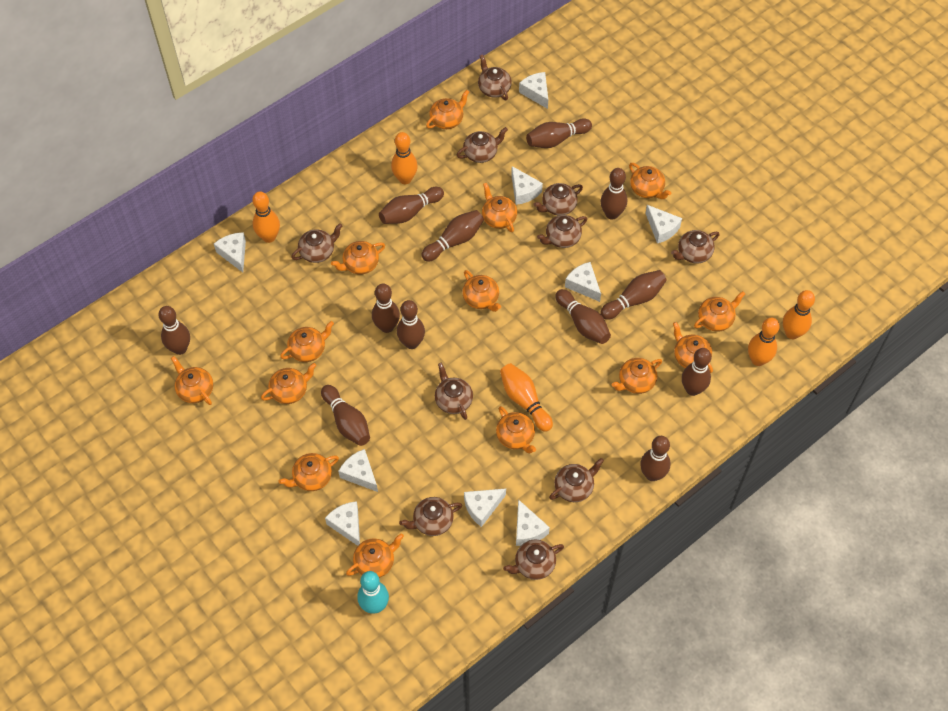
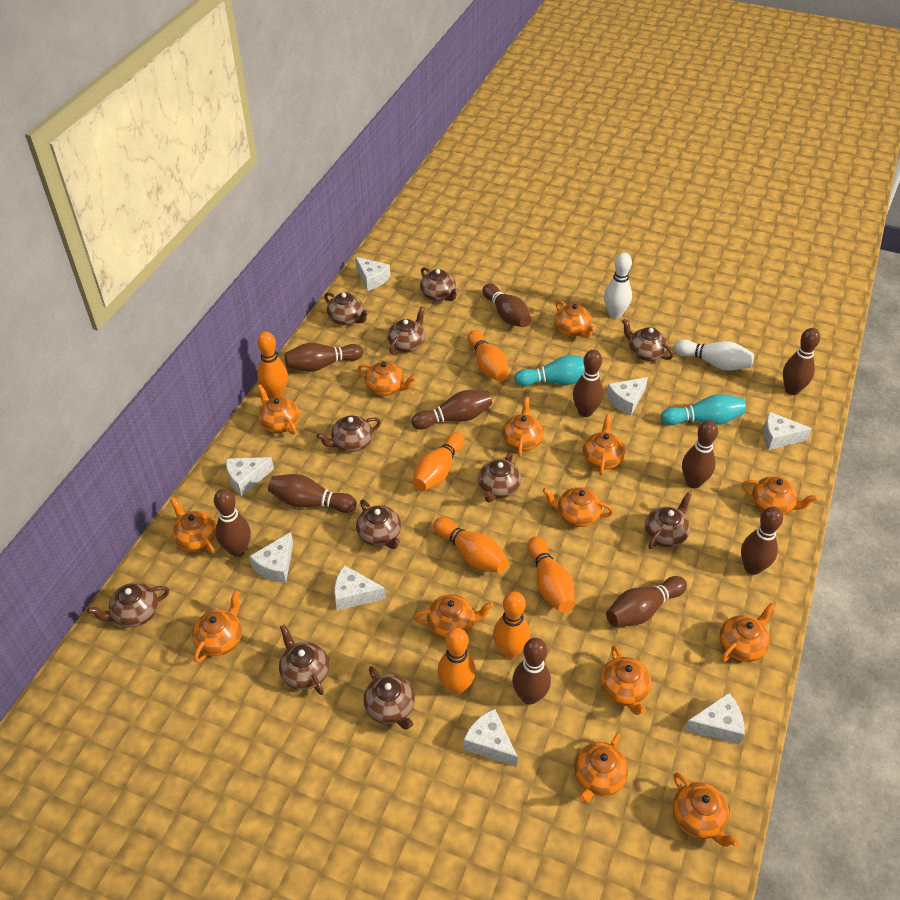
brown bowling pin: 12 -> 11
brown teapot: 10 -> 11
orange bowling pin: 5 -> 7
turquoise bowling pin: 1 -> 2
white bowling pin: 0 -> 2
white cheese: 9 -> 8

